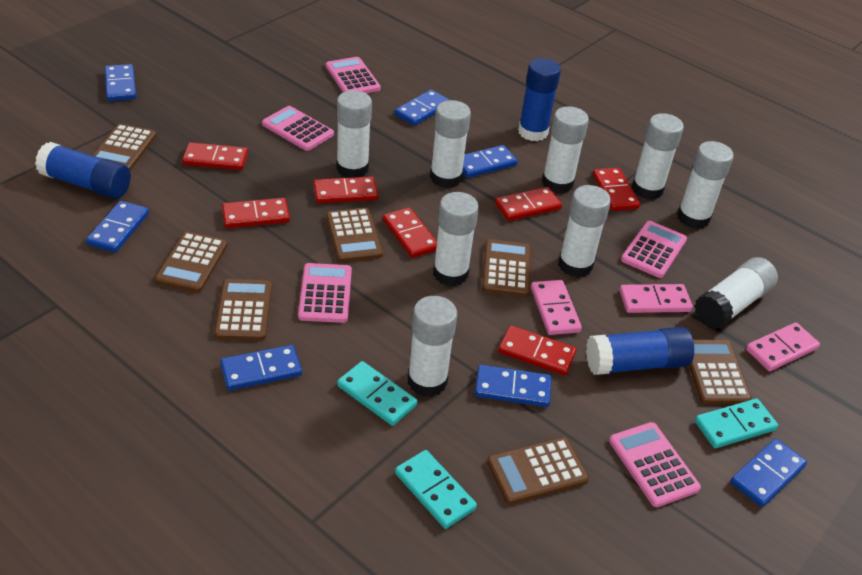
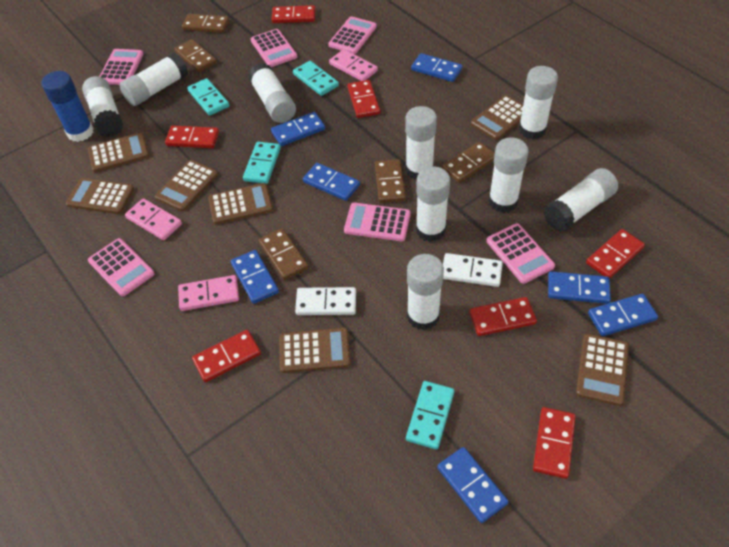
blue glue stick: 3 -> 1
brown domino: 0 -> 5
pink calculator: 5 -> 6
turquoise domino: 3 -> 4
white domino: 0 -> 2

